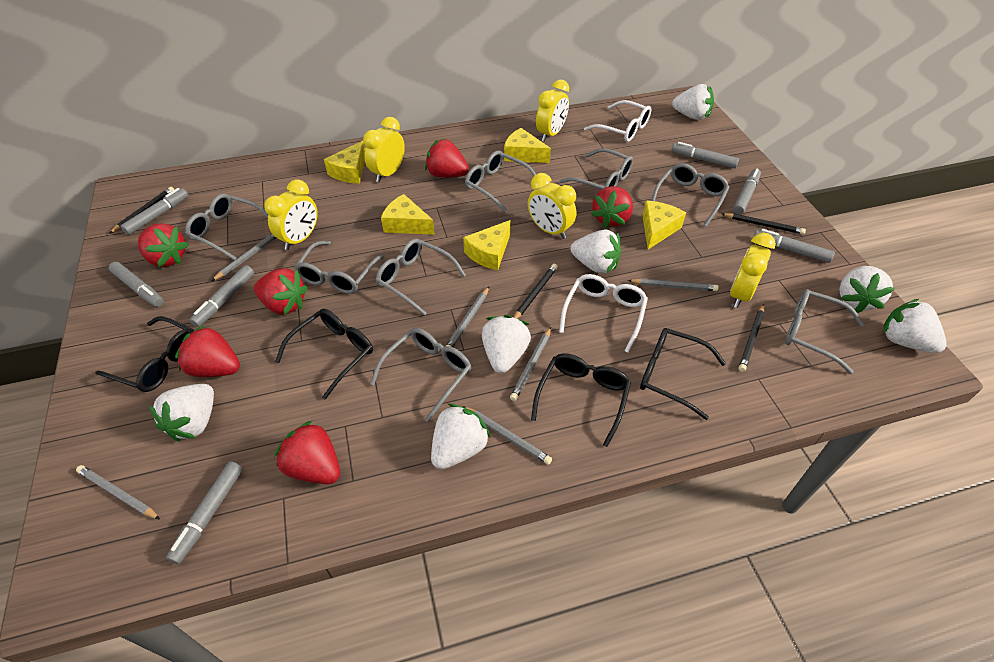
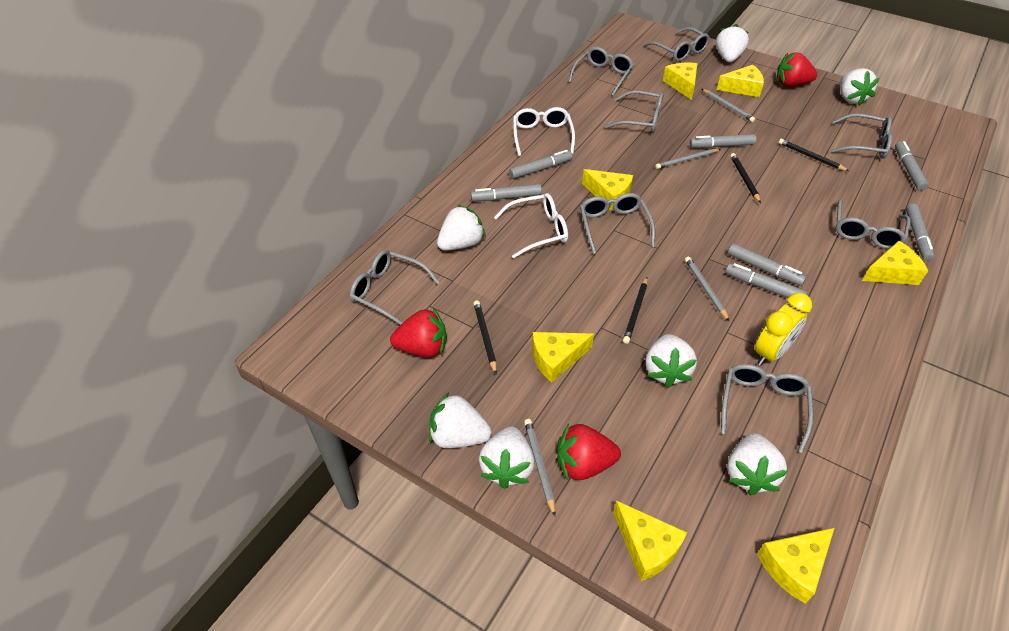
black glasses: 4 -> 0
grey pencil: 6 -> 4
red strawberry: 6 -> 3
yellow cheese: 5 -> 7
yellow clock: 5 -> 1

